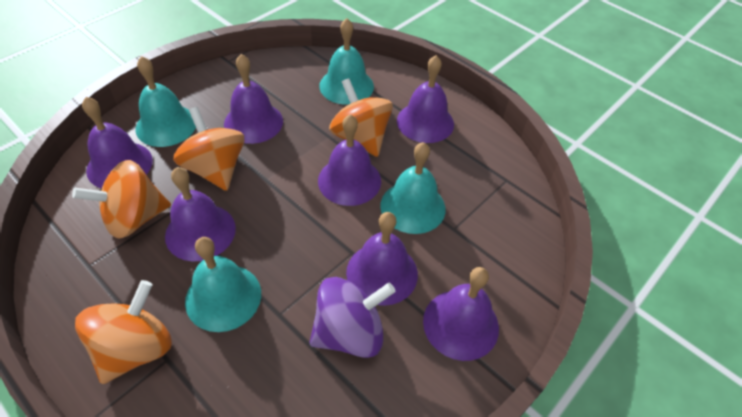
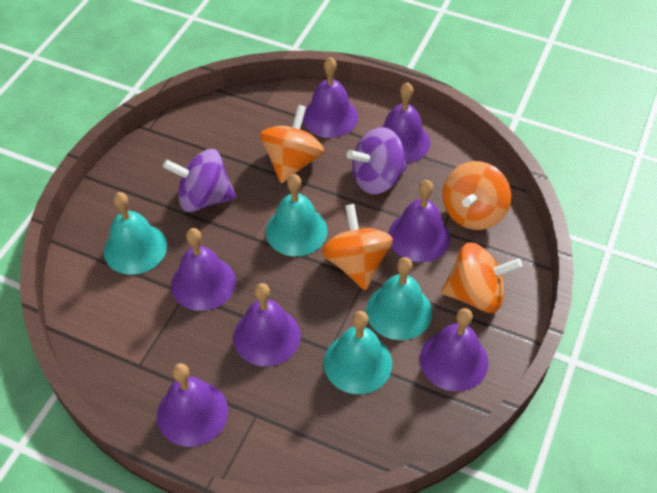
purple spinning top: 1 -> 2

